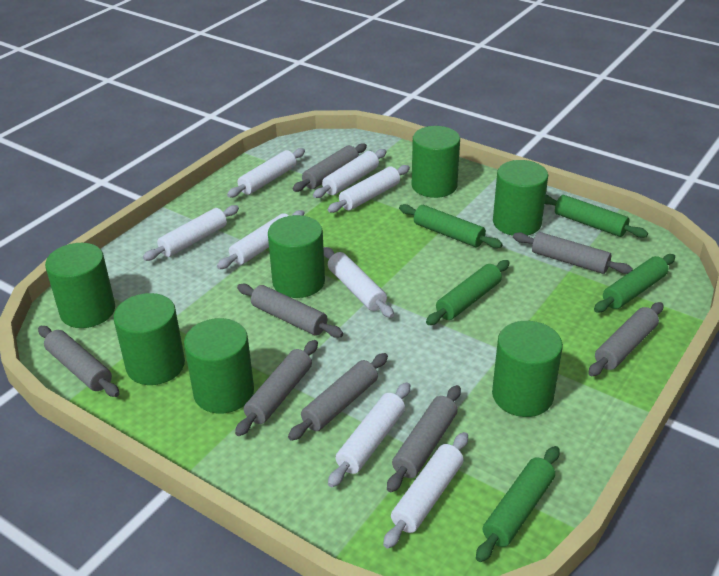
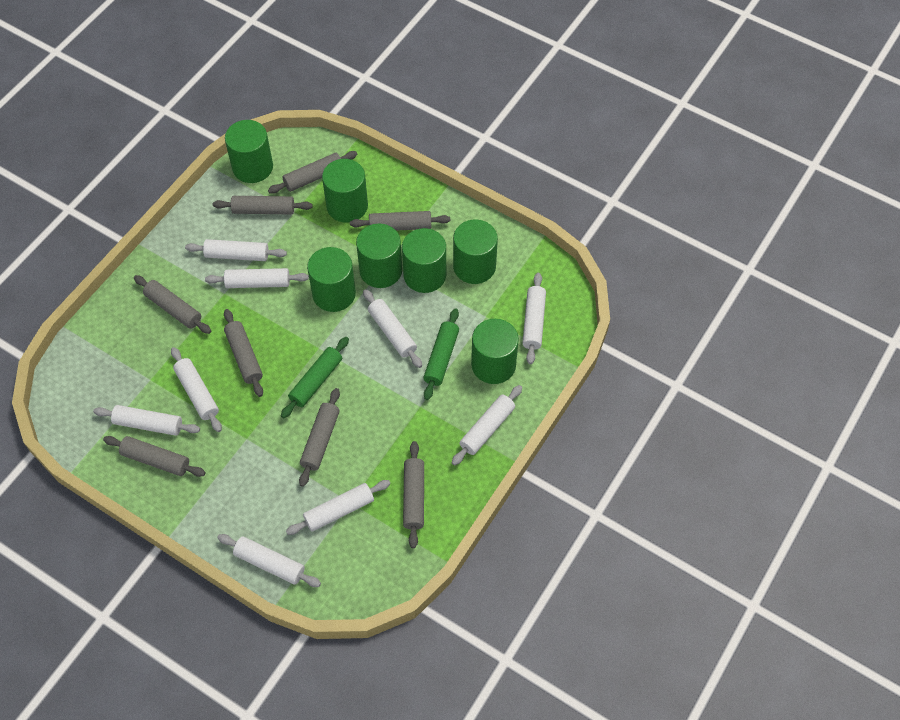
green rolling pin: 5 -> 2
white rolling pin: 8 -> 9

